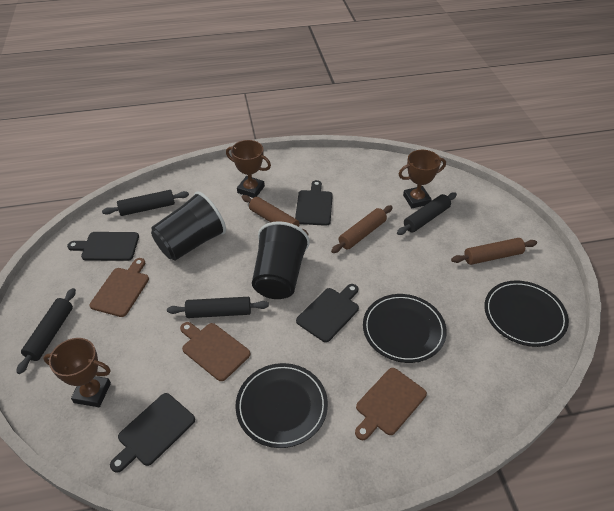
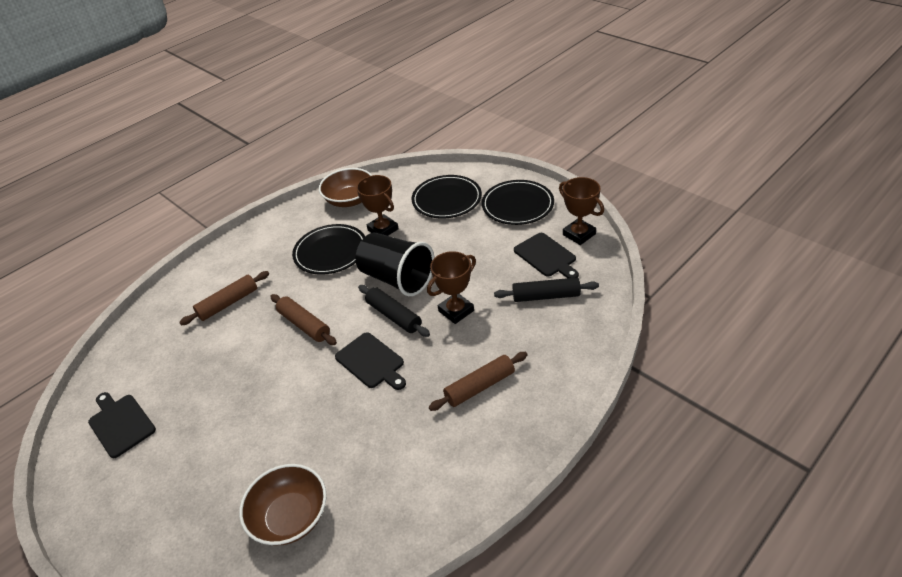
black cup: 2 -> 1
black cutting board: 4 -> 3
black rolling pin: 4 -> 2
brown bowl: 0 -> 2
brown cutting board: 3 -> 0

